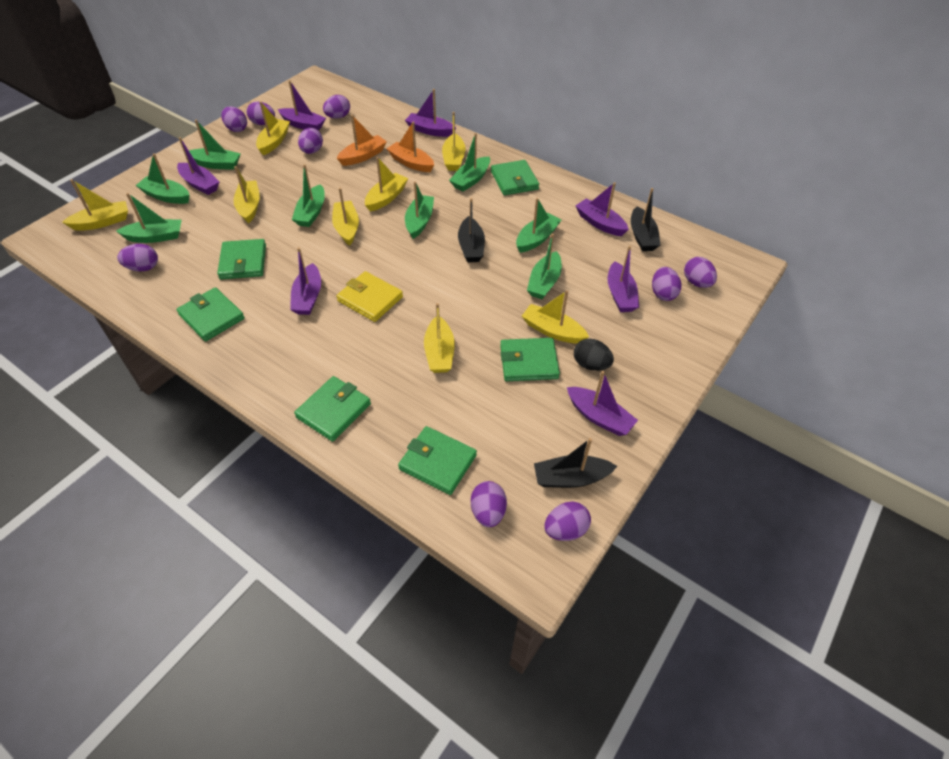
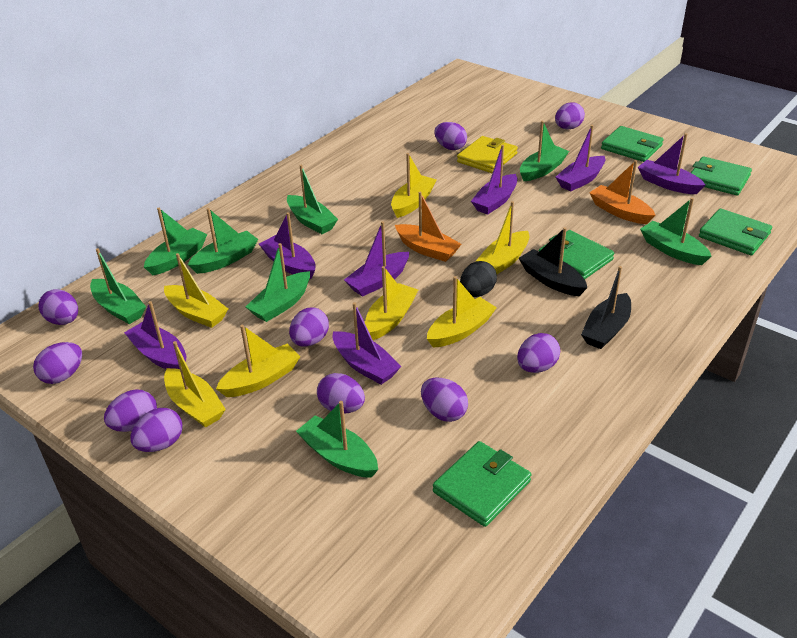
black boat: 3 -> 2
green wallet: 6 -> 5
purple egg: 9 -> 10
yellow boat: 8 -> 7

